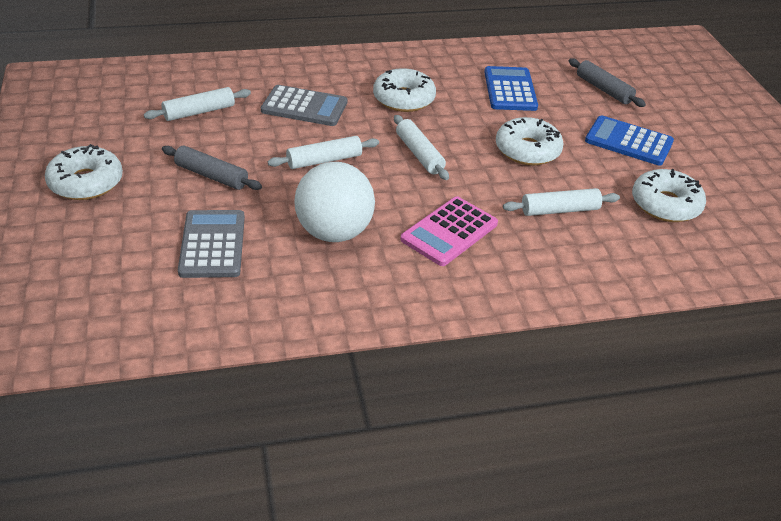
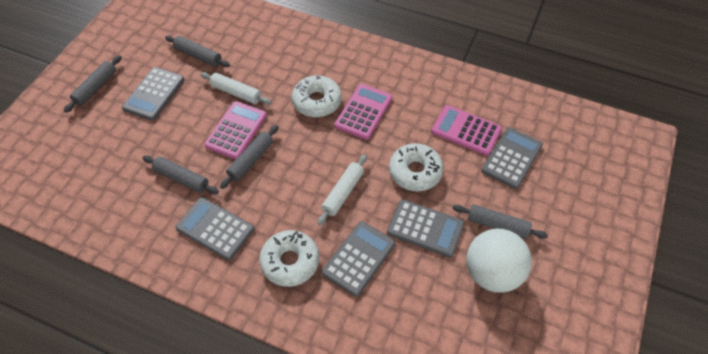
blue calculator: 2 -> 0
grey calculator: 2 -> 5
grey rolling pin: 2 -> 5
pink calculator: 1 -> 3
white donut: 4 -> 3
white rolling pin: 4 -> 2

